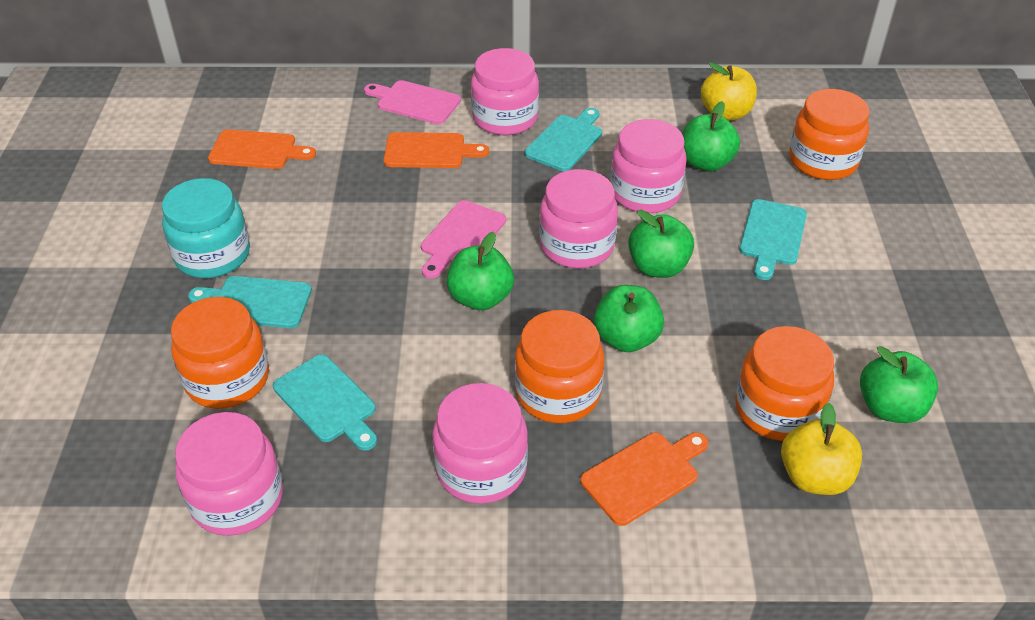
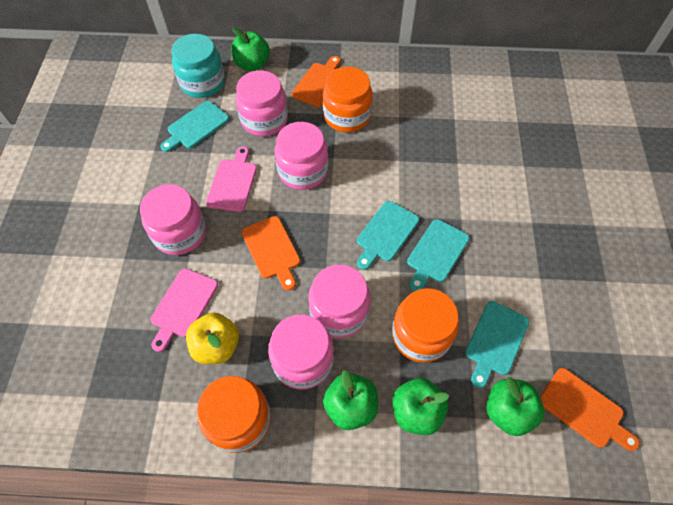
green apple: 5 -> 4
orange jar: 4 -> 3
yellow apple: 2 -> 1

